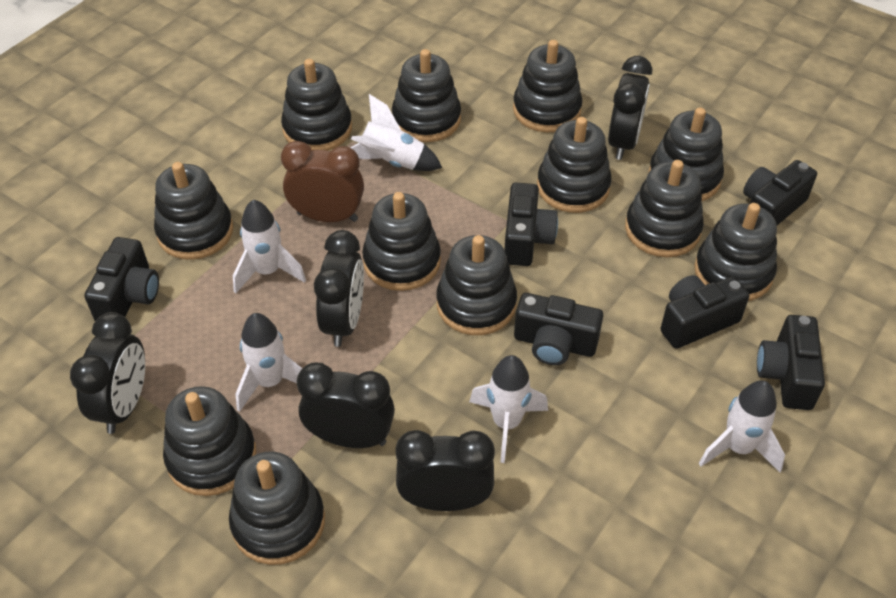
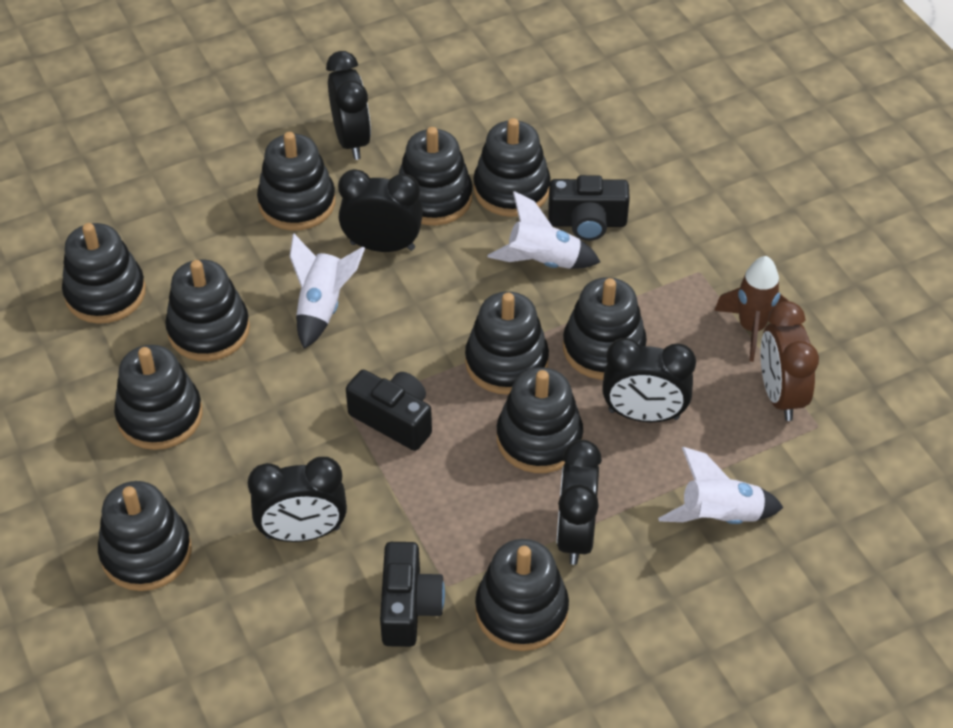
black camera: 6 -> 3
black stacking toy: 12 -> 11
brown rocket: 0 -> 1
white rocket: 5 -> 3

